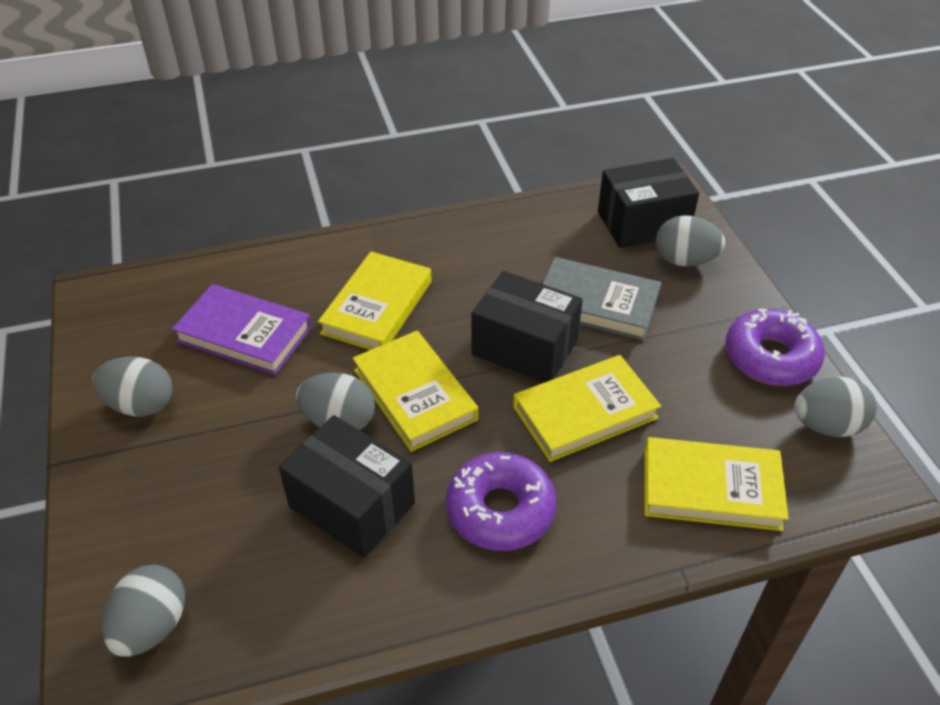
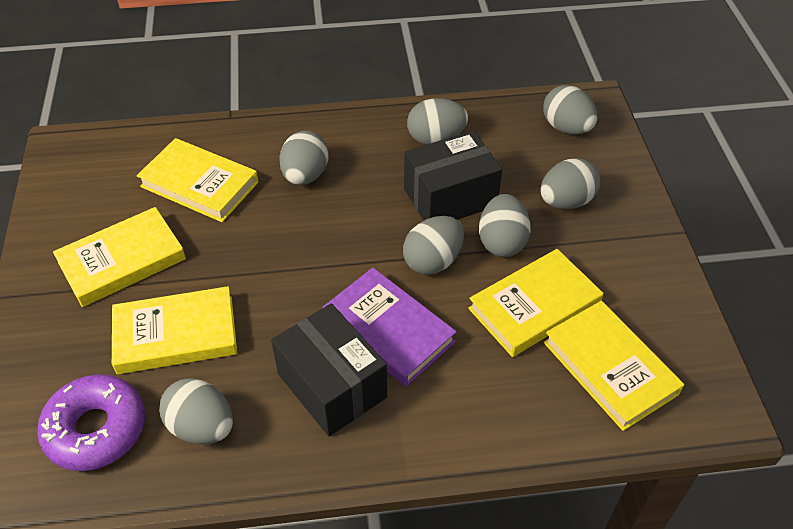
black box: 3 -> 2
grey book: 1 -> 0
grey egg: 5 -> 7
purple donut: 2 -> 1
yellow book: 4 -> 5

